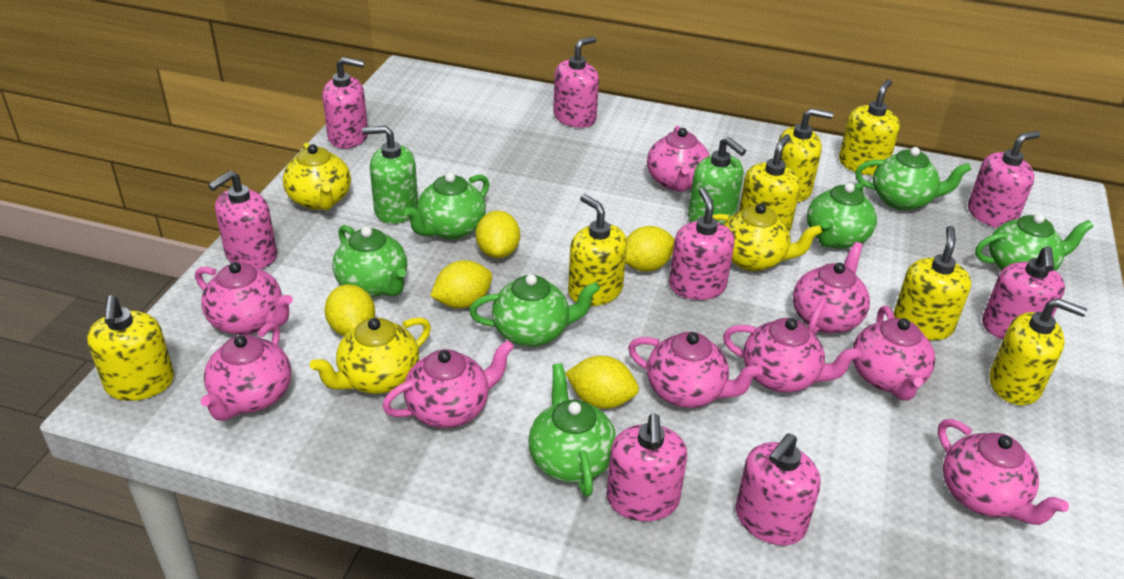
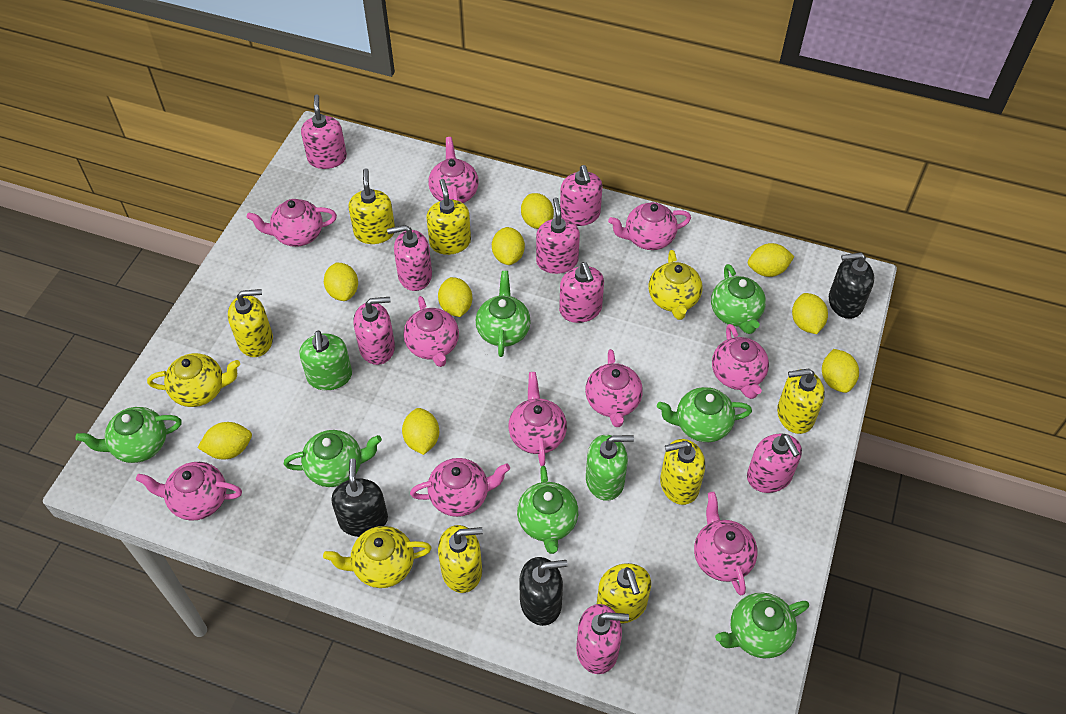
black soap dispenser: 0 -> 3
pink teapot: 9 -> 10
yellow lemon: 5 -> 9

